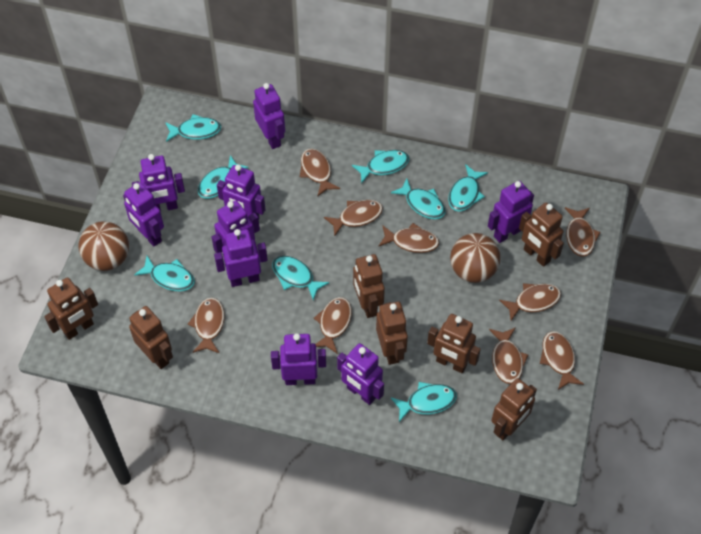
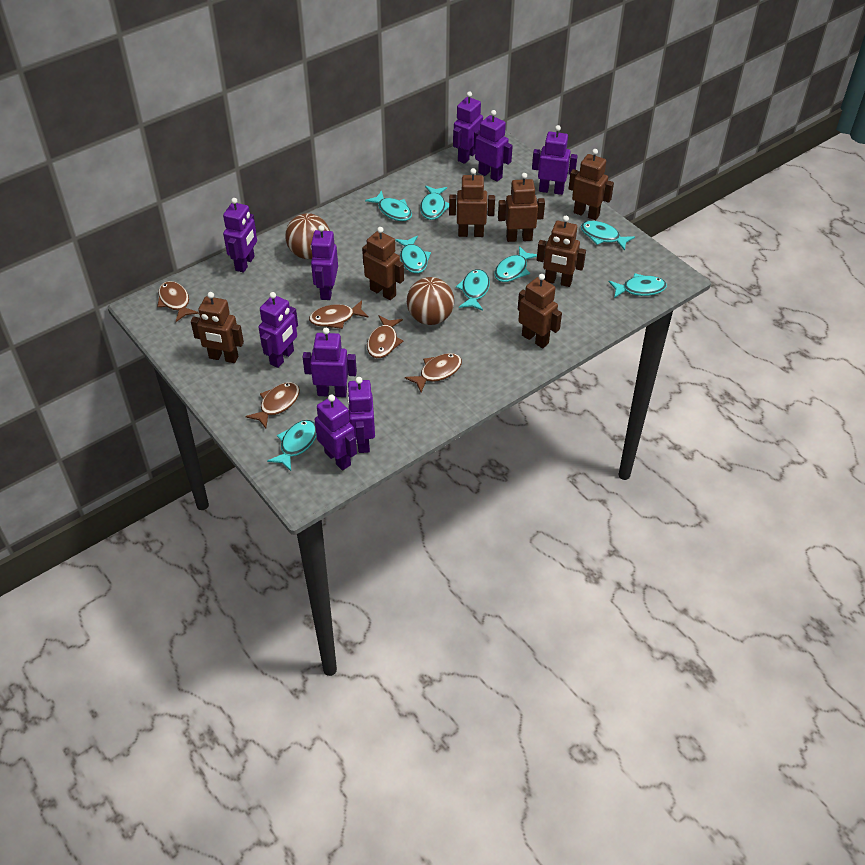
brown fish: 9 -> 5

